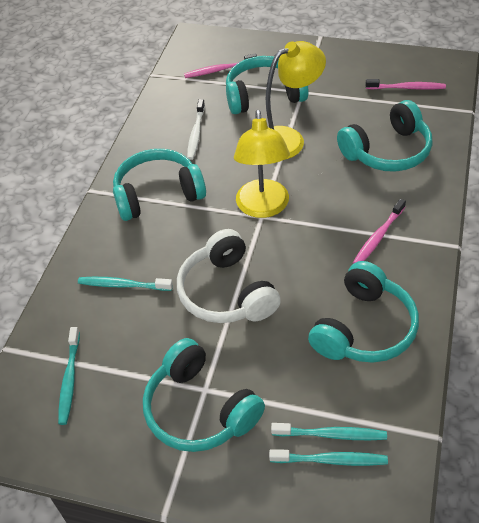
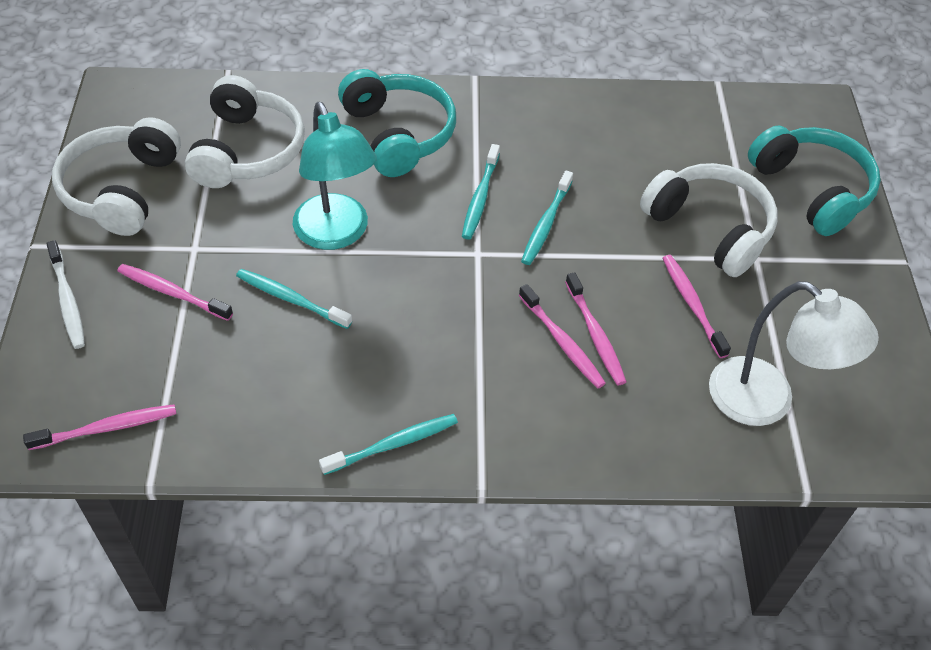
pink toothbrush: 3 -> 5
turquoise headphones: 5 -> 2
turquoise lamp: 0 -> 1
white headphones: 1 -> 3
white lamp: 0 -> 1
yellow lamp: 2 -> 0

